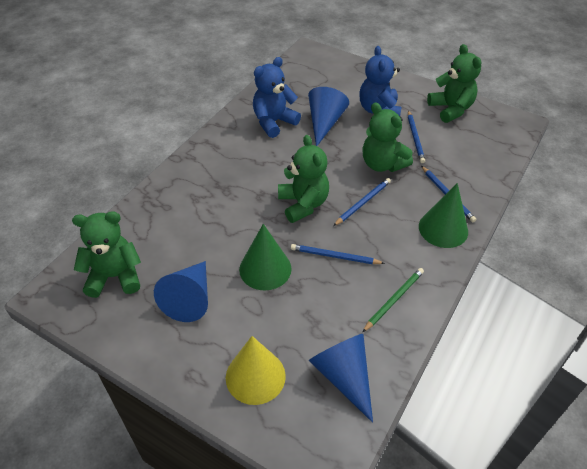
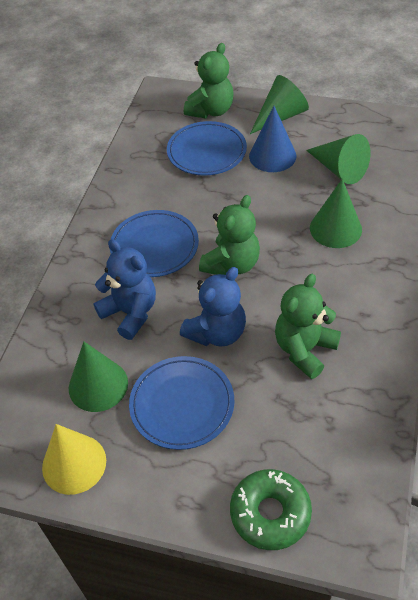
blue cone: 3 -> 1
blue pencil: 4 -> 0
blue plate: 0 -> 3
green cone: 2 -> 4
green donut: 0 -> 1
green pencil: 1 -> 0
green teddy bear: 4 -> 3

